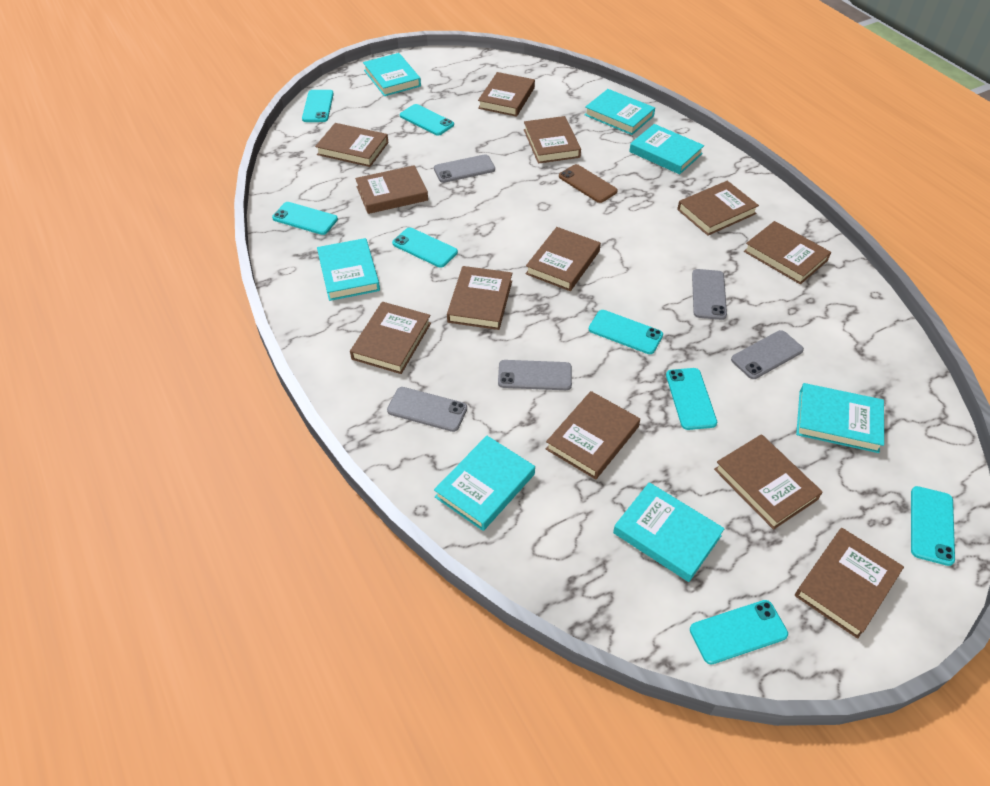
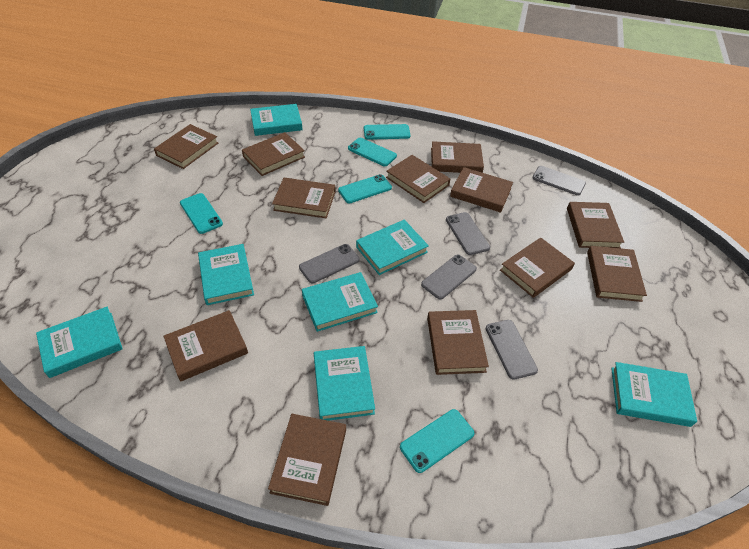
brown phone: 1 -> 0
turquoise phone: 8 -> 5

